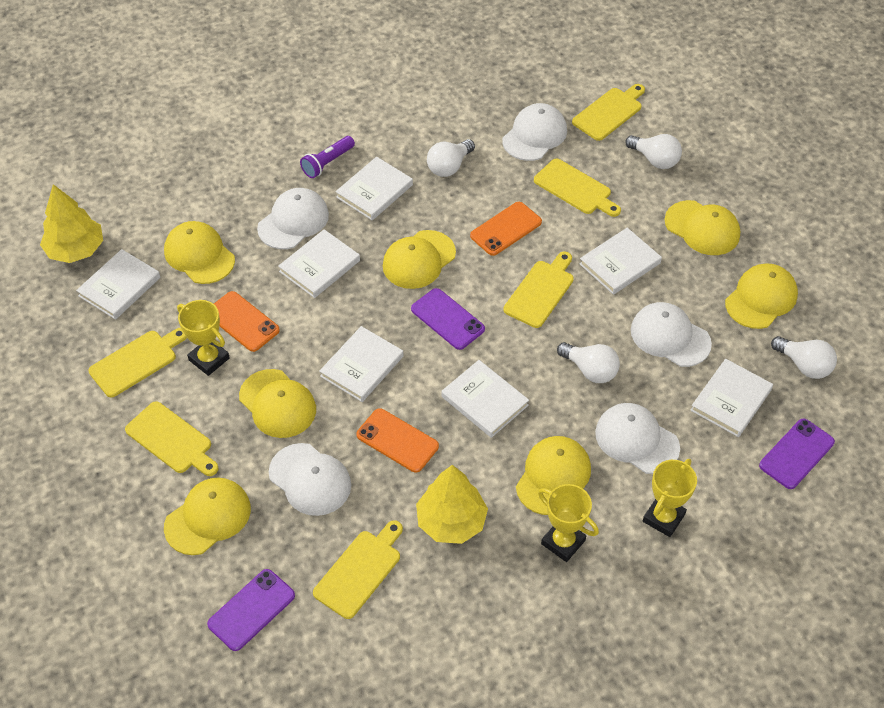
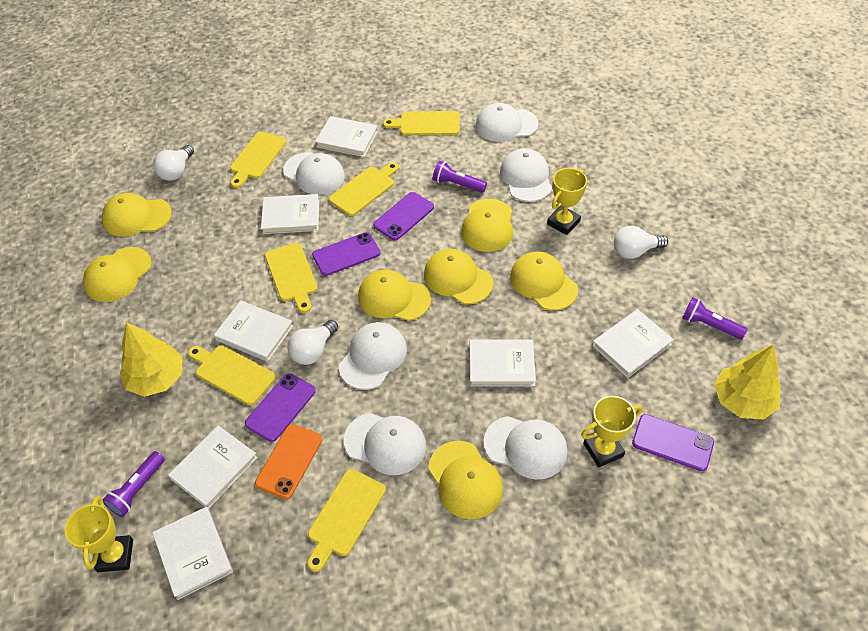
orange phone: 3 -> 1
purple flashlight: 1 -> 3
purple phone: 3 -> 4
white cap: 5 -> 6
white light bulb: 4 -> 3

